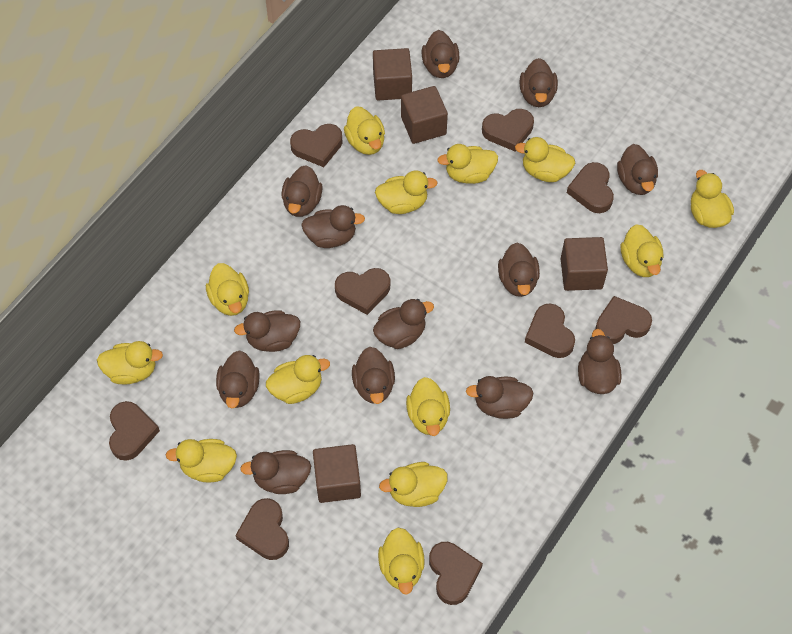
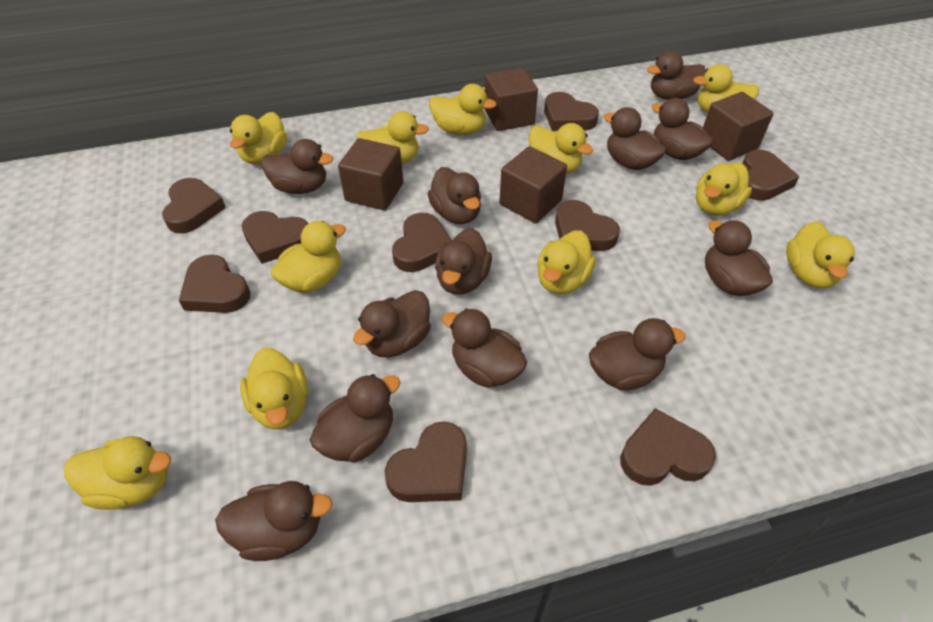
brown duck: 13 -> 12
yellow duck: 13 -> 11

